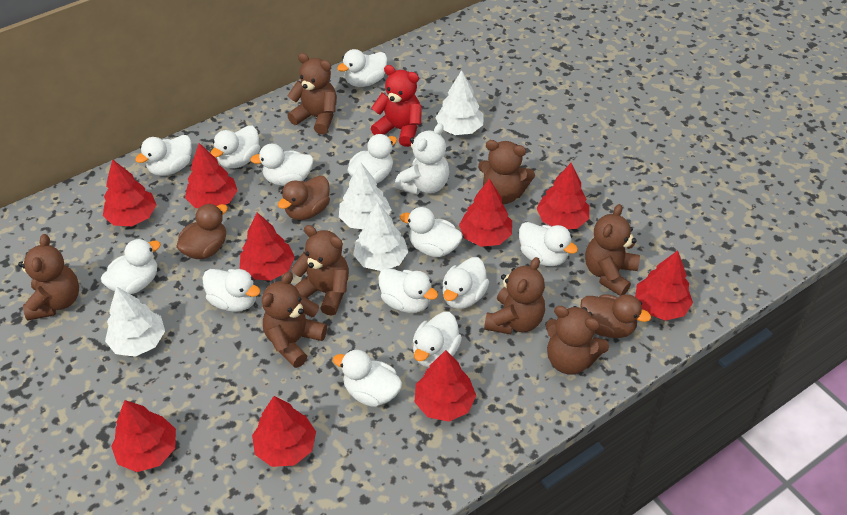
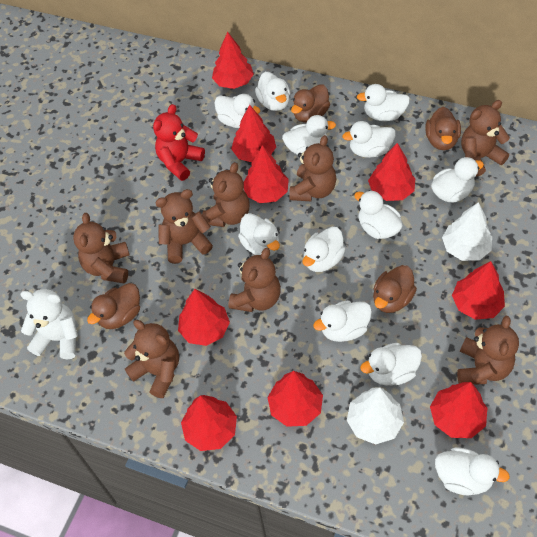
brown duck: 3 -> 4
white duck: 13 -> 12
white tree: 4 -> 2

